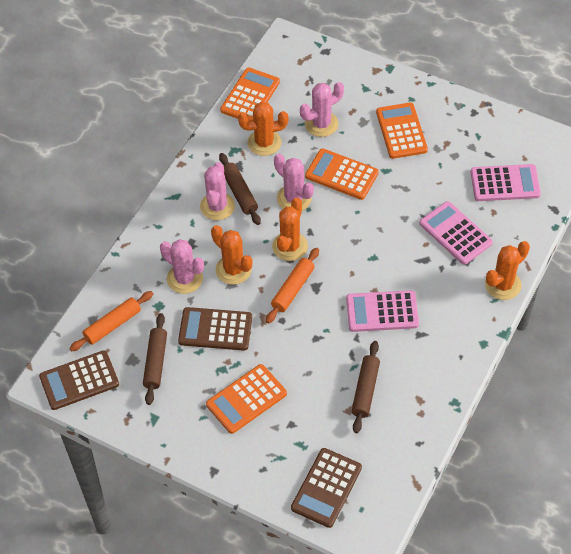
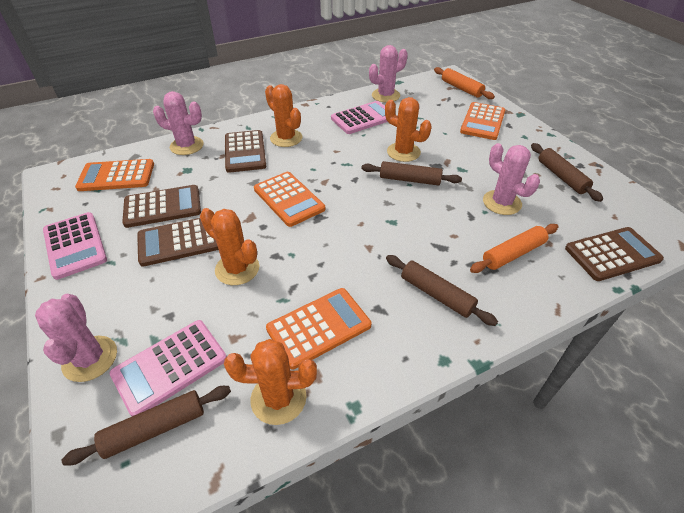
brown calculator: 3 -> 4
brown rolling pin: 3 -> 4

